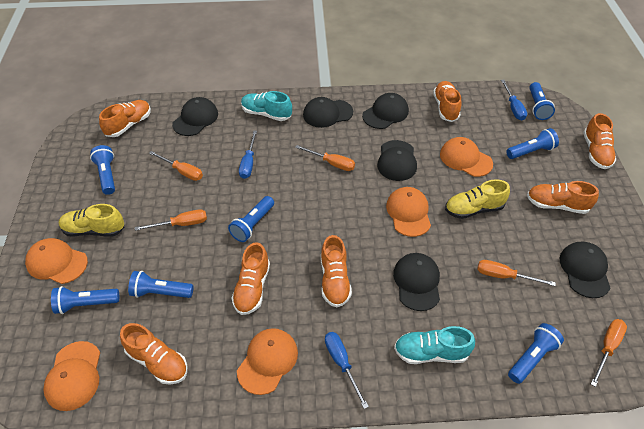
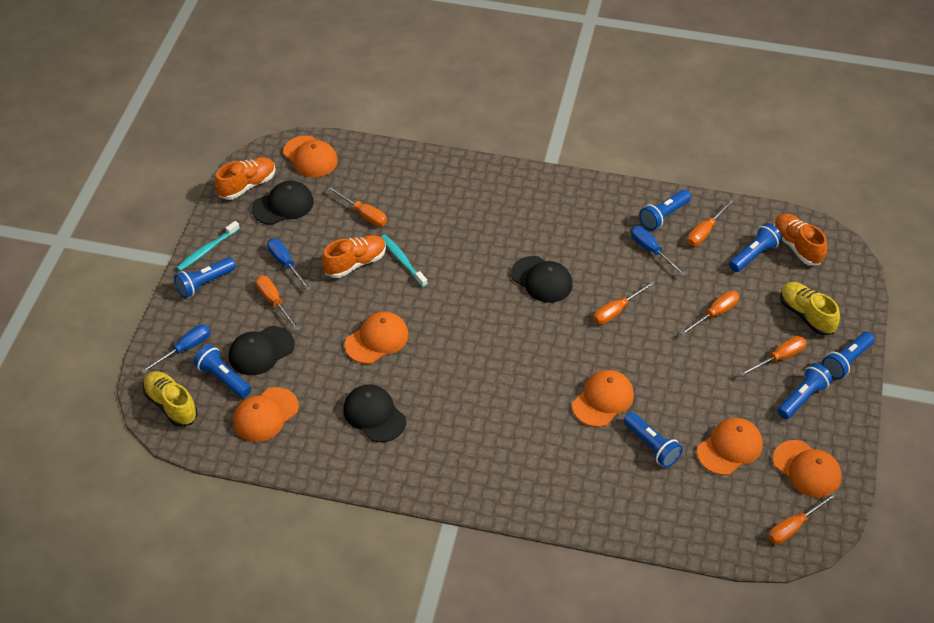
black cap: 6 -> 4
orange cap: 5 -> 6
orange screwdriver: 5 -> 7
orange shoe: 7 -> 3
turquoise shoe: 2 -> 0
turquoise toothbrush: 0 -> 2

